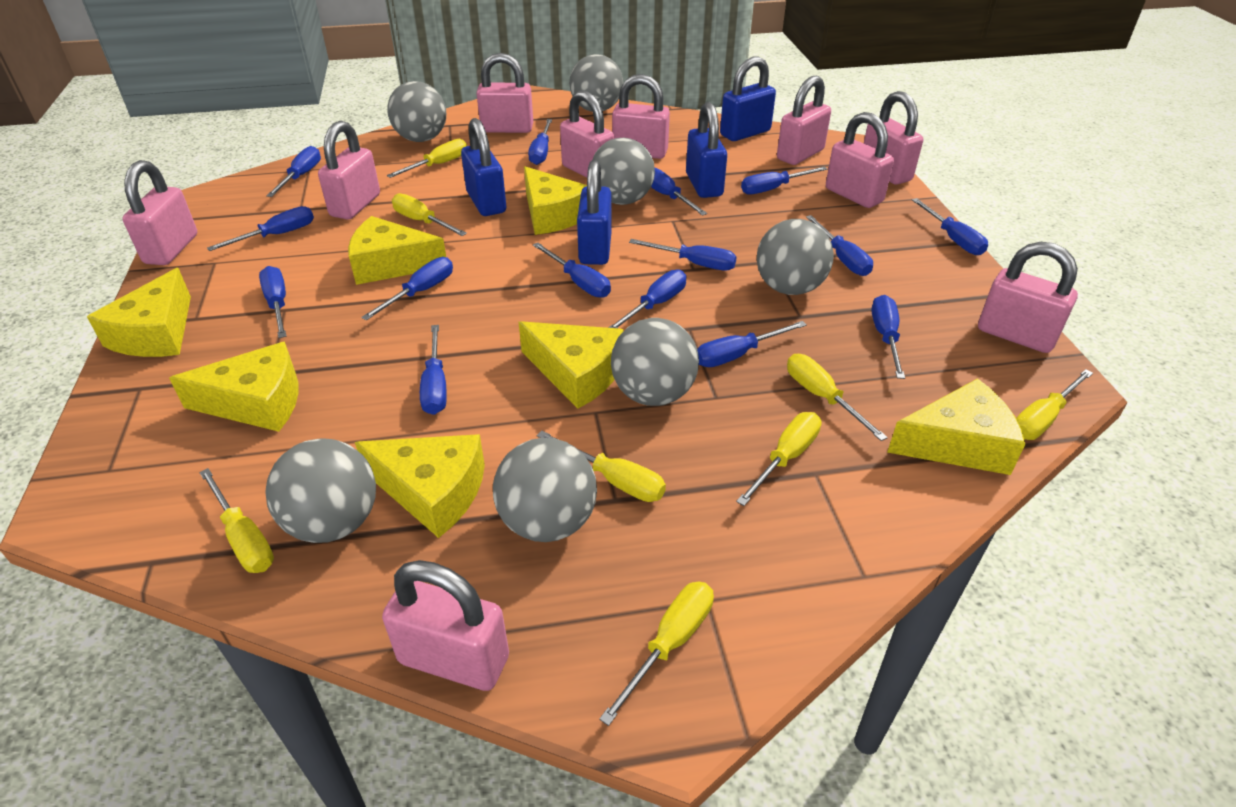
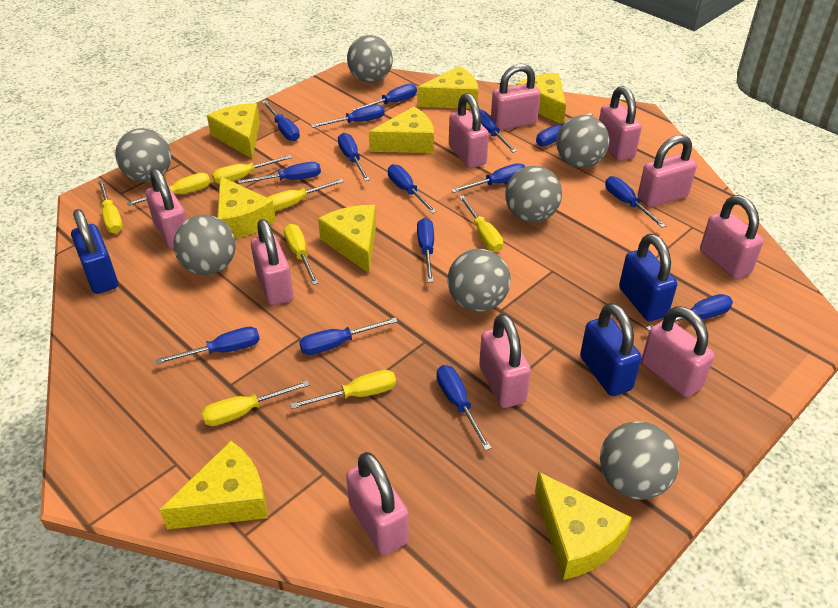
blue padlock: 4 -> 3
yellow cheese: 7 -> 8

